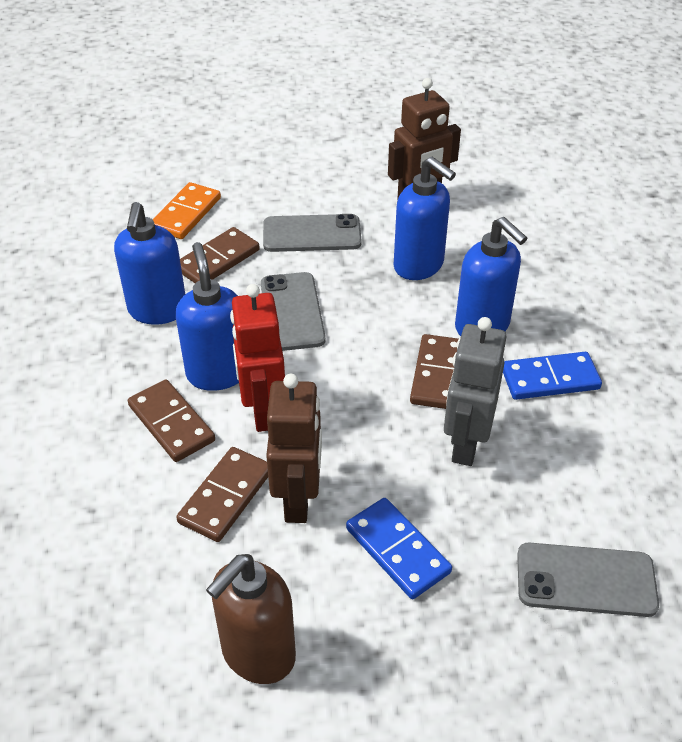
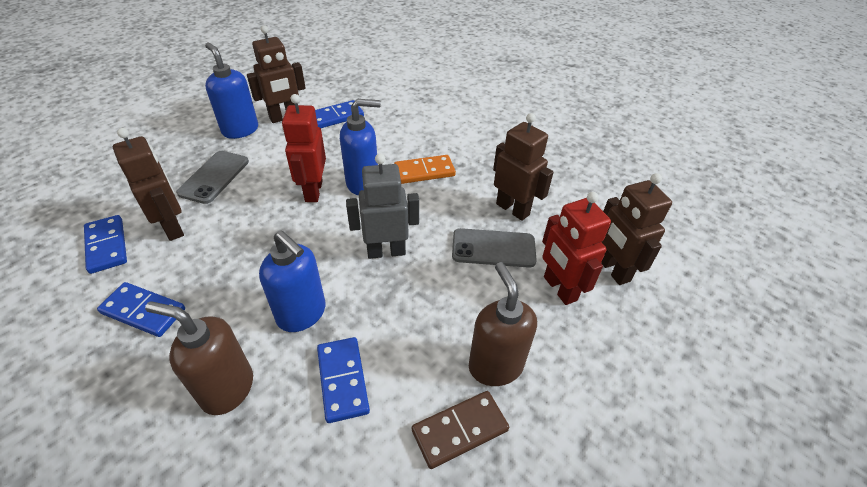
blue domino: 2 -> 4
blue soap dispenser: 4 -> 3
brown domino: 4 -> 1
brown robot: 2 -> 4
brown soap dispenser: 1 -> 2
grey phone: 3 -> 2
red robot: 1 -> 2

